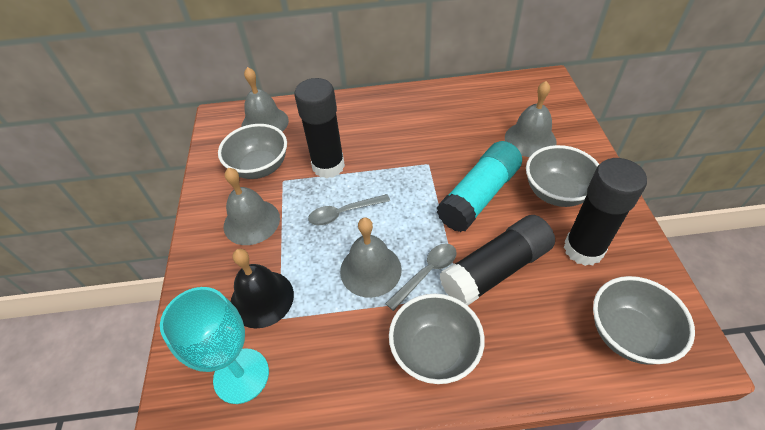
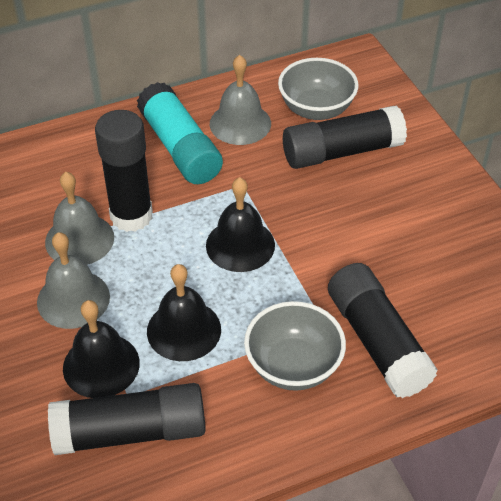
black bell: 1 -> 3
black glue stick: 3 -> 4
grey bell: 4 -> 3
grey bowl: 4 -> 2
grey spoon: 2 -> 0
turquoise goblet: 1 -> 0

